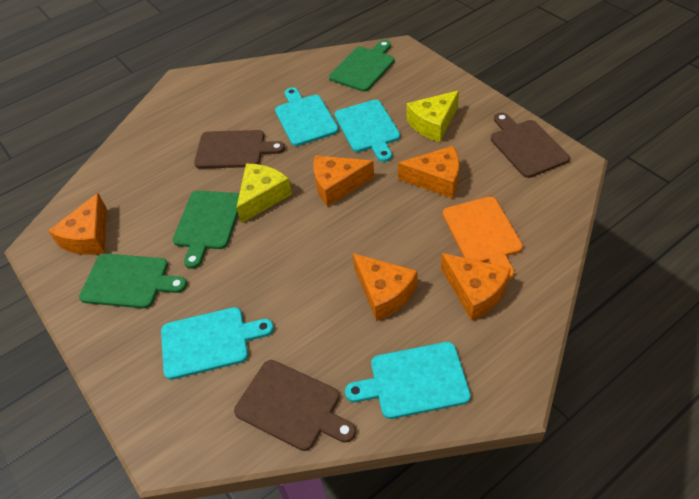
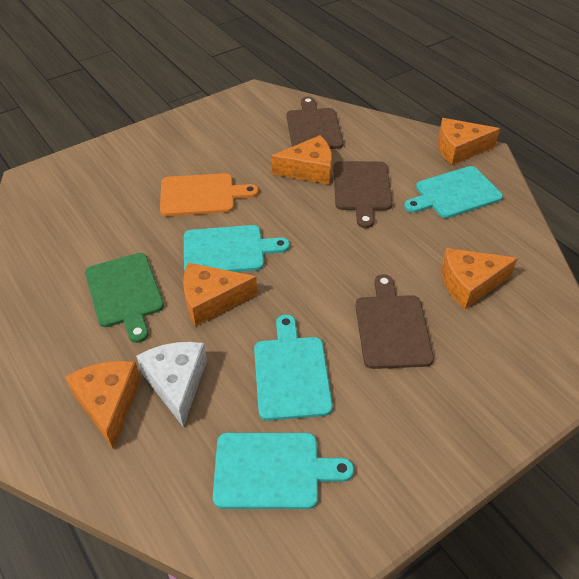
green cutting board: 3 -> 1
white cheese: 0 -> 1
yellow cheese: 2 -> 0

